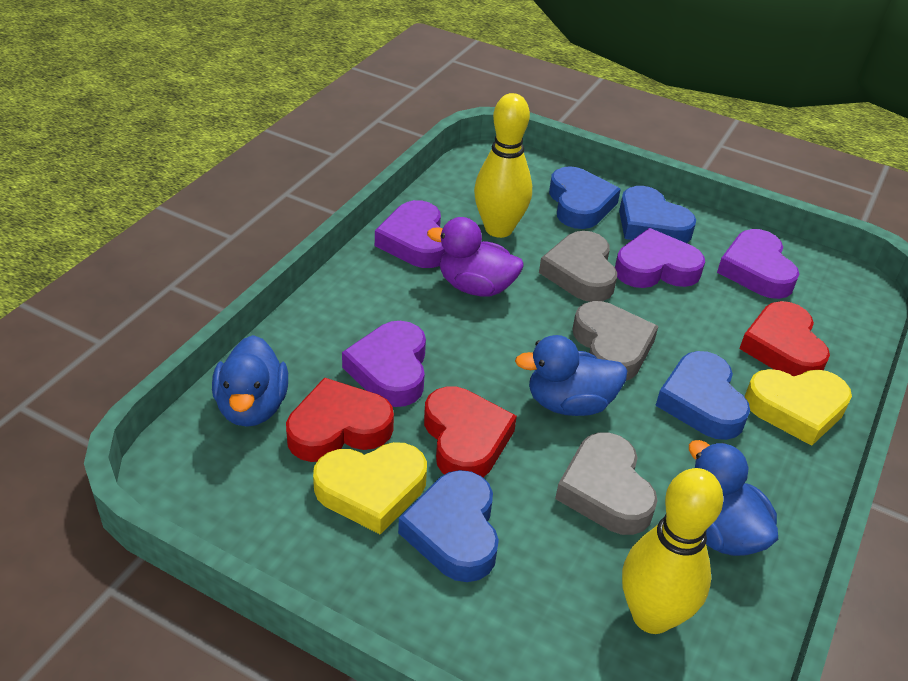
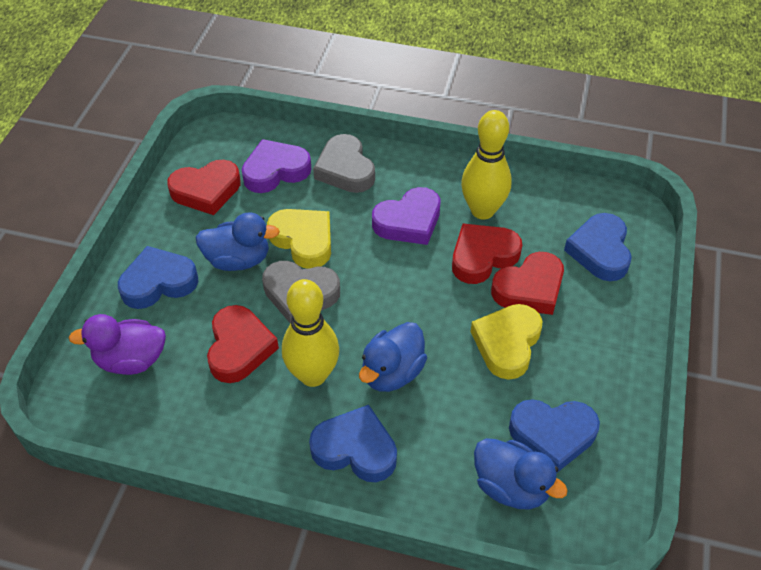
grey heart: 3 -> 2
purple heart: 4 -> 2
red heart: 3 -> 4

